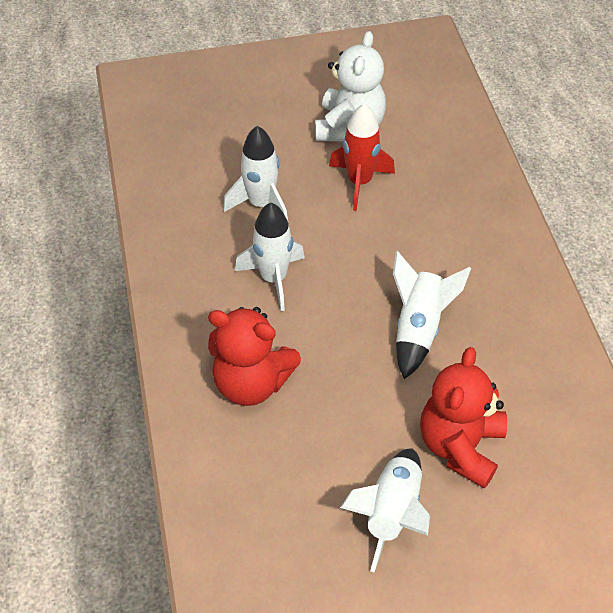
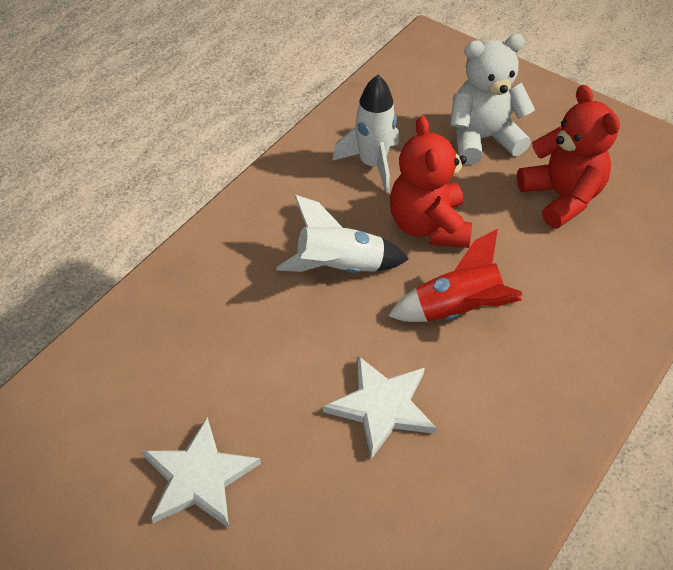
white rocket: 4 -> 2
white star: 0 -> 2

